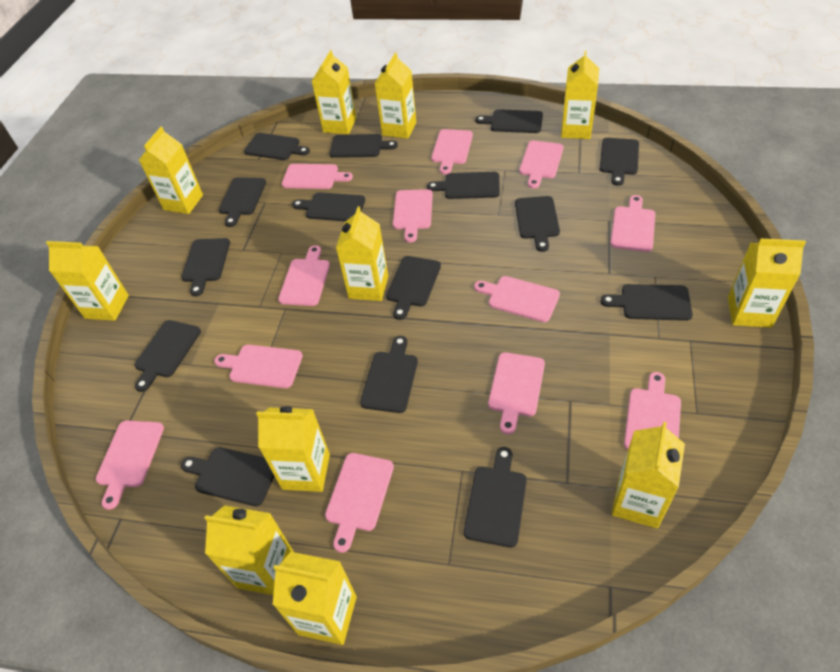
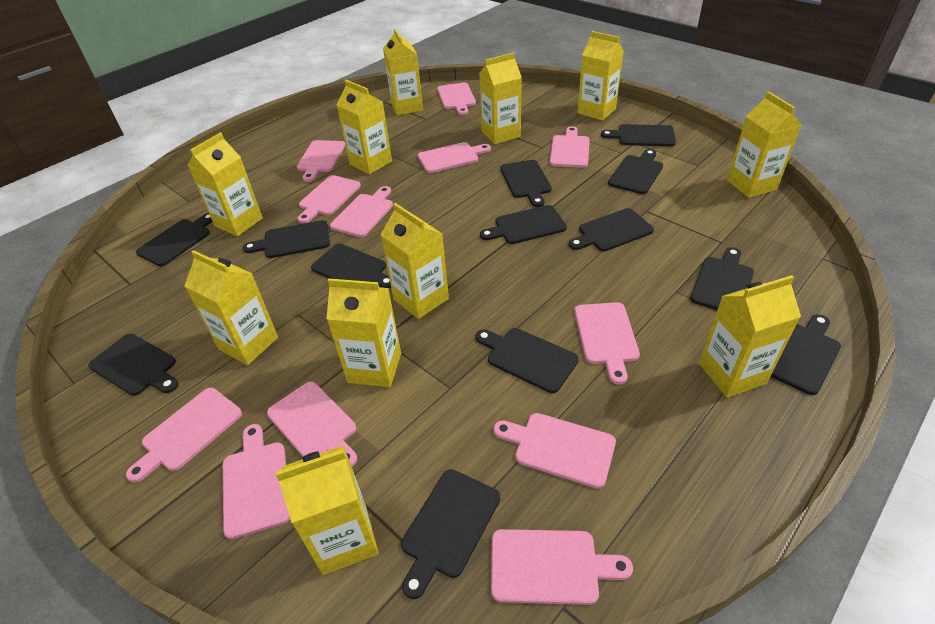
black cutting board: 15 -> 13

